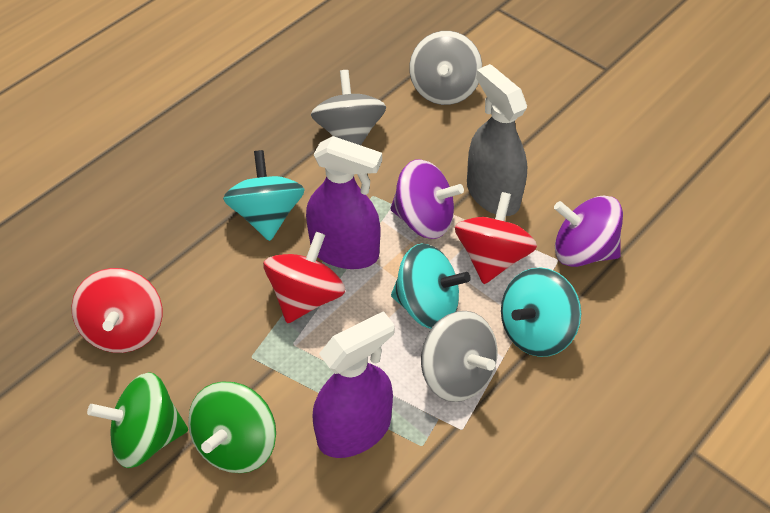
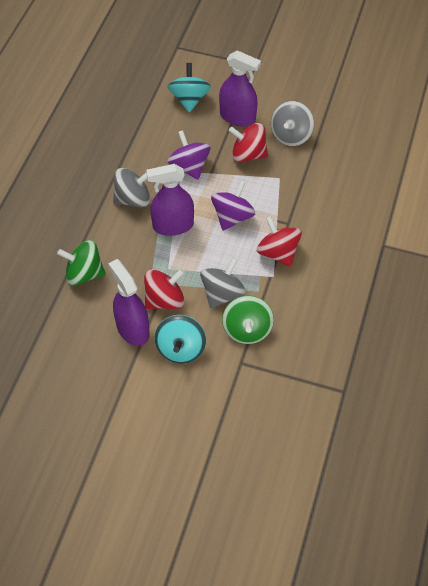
grey spray bottle: 1 -> 0
purple spray bottle: 2 -> 3
turquoise spinning top: 3 -> 2

